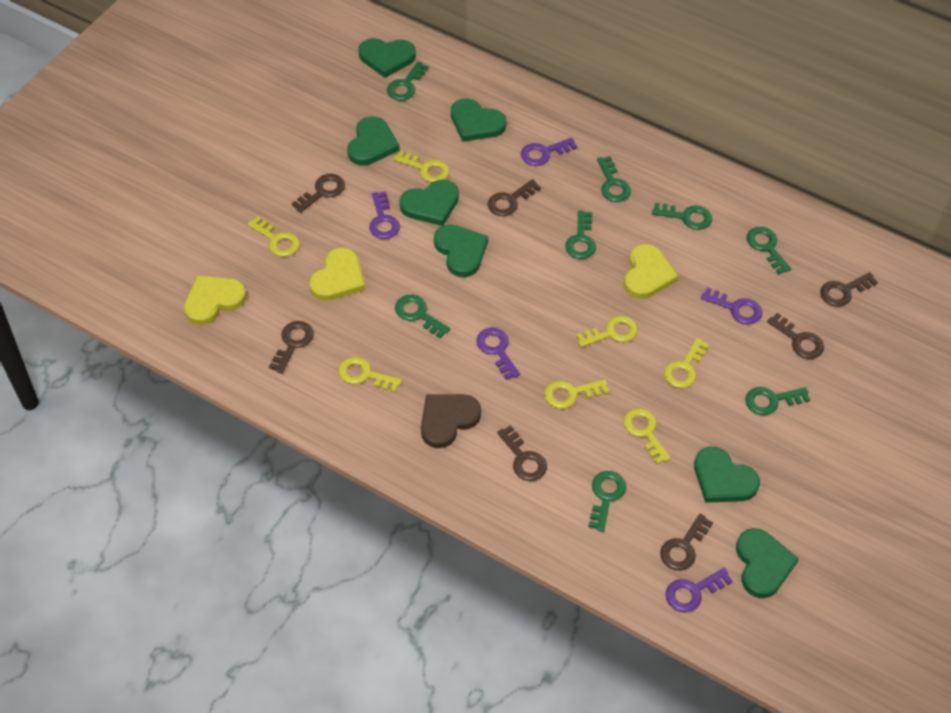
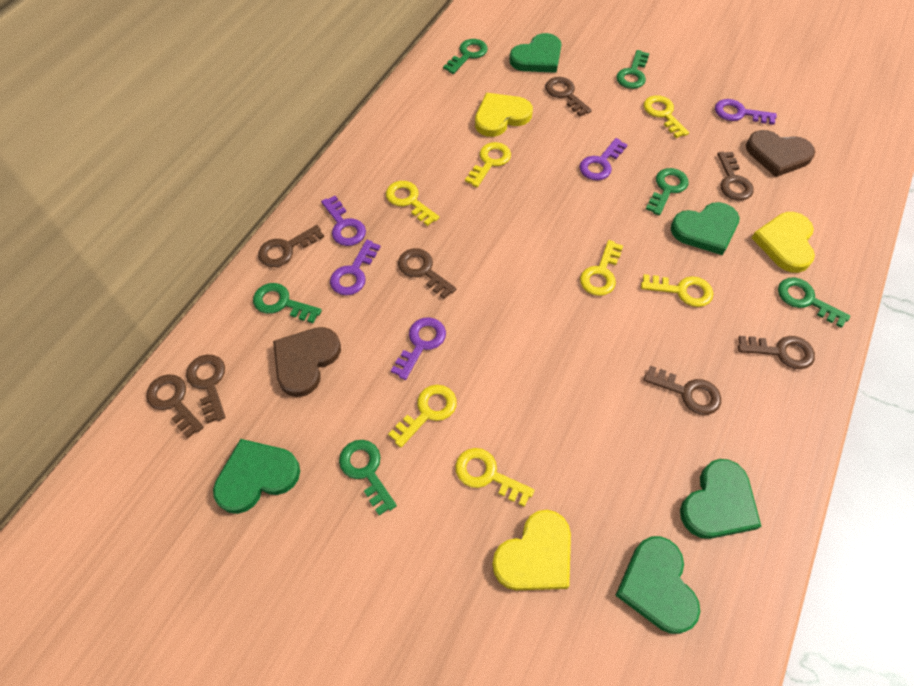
brown heart: 1 -> 2
brown key: 7 -> 8
green heart: 7 -> 5
green key: 8 -> 6

